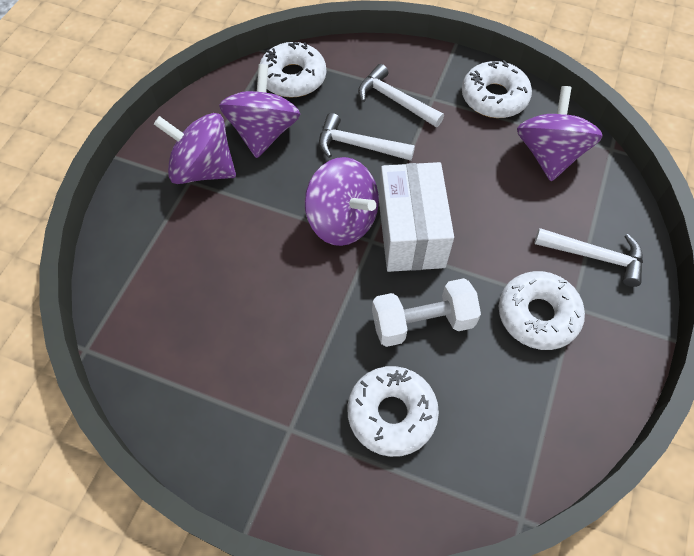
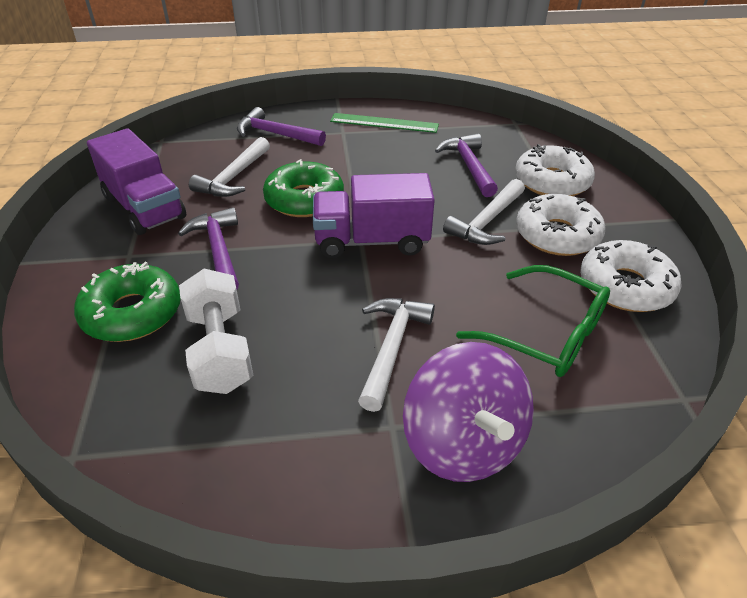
green donut: 0 -> 2
green glasses: 0 -> 1
green ruler: 0 -> 1
purple hammer: 0 -> 3
purple spinning top: 4 -> 1
purple truck: 0 -> 2
white box: 1 -> 0
white donut: 4 -> 3

